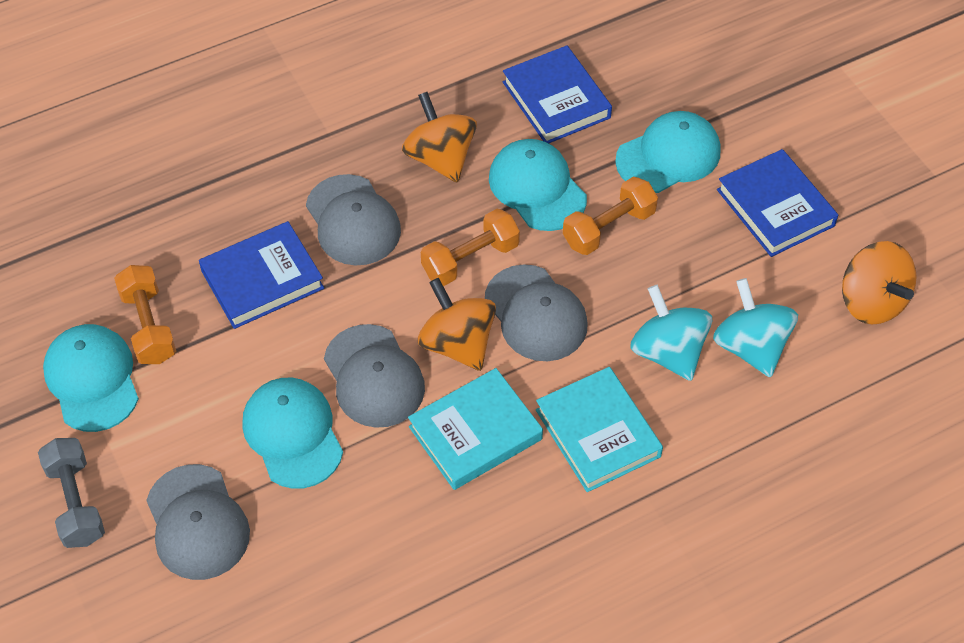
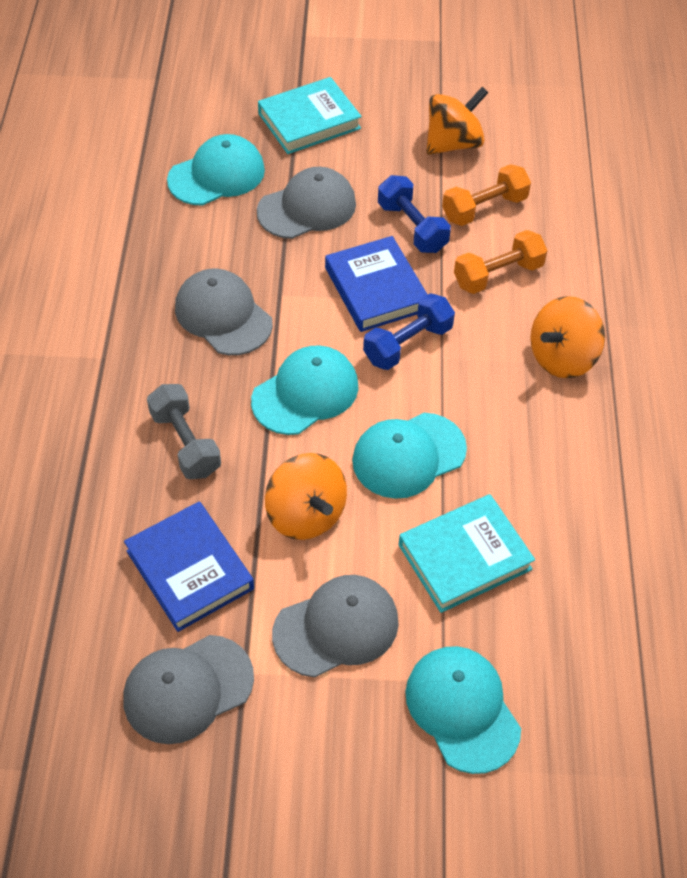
blue book: 3 -> 2
blue dumbbell: 0 -> 2
orange dumbbell: 3 -> 2
turquoise spinning top: 2 -> 0

